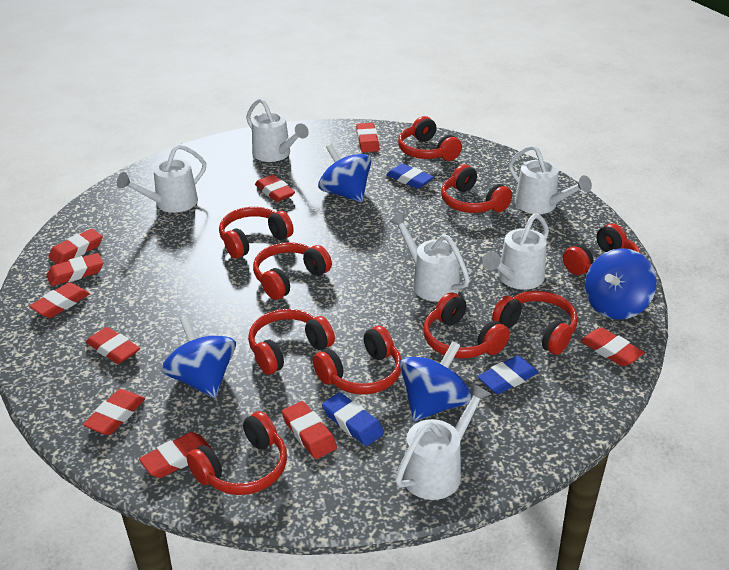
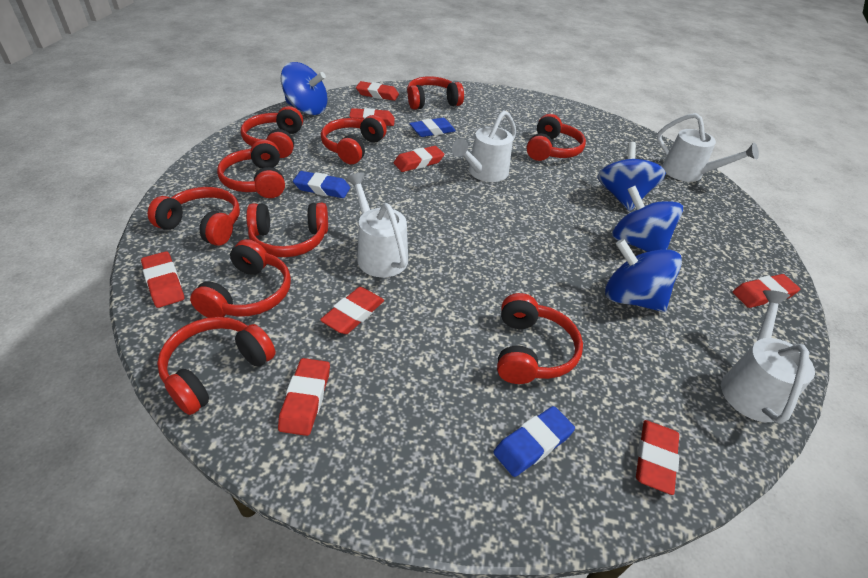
red eraser: 10 -> 8
white watering can: 6 -> 4

